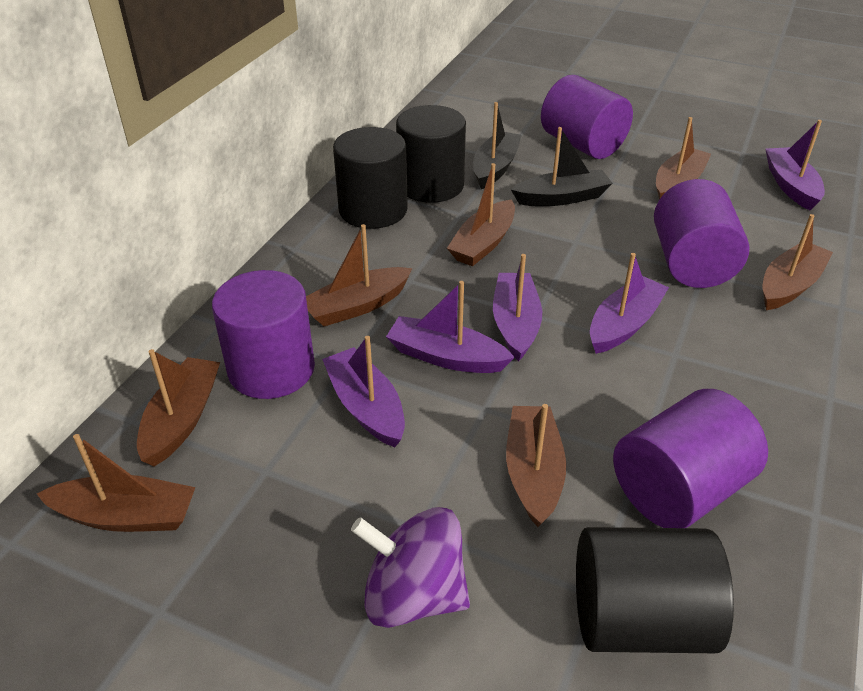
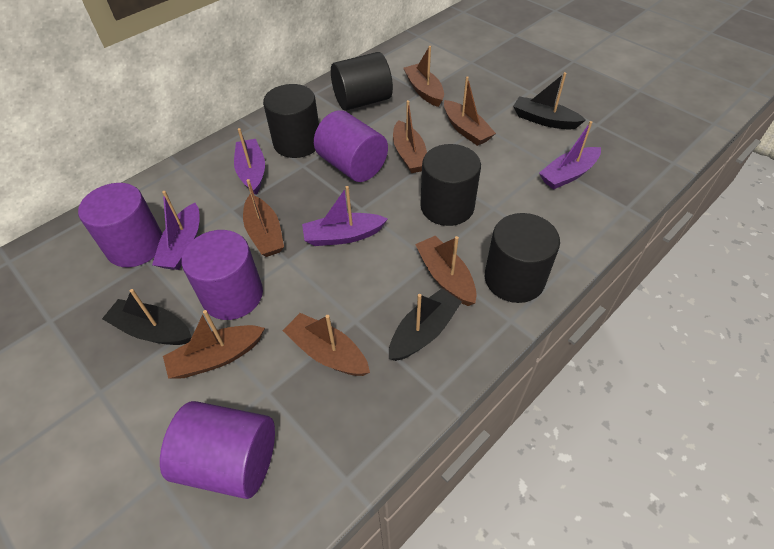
black boat: 2 -> 3
black cylinder: 3 -> 4
purple boat: 5 -> 4
purple spinning top: 1 -> 0

